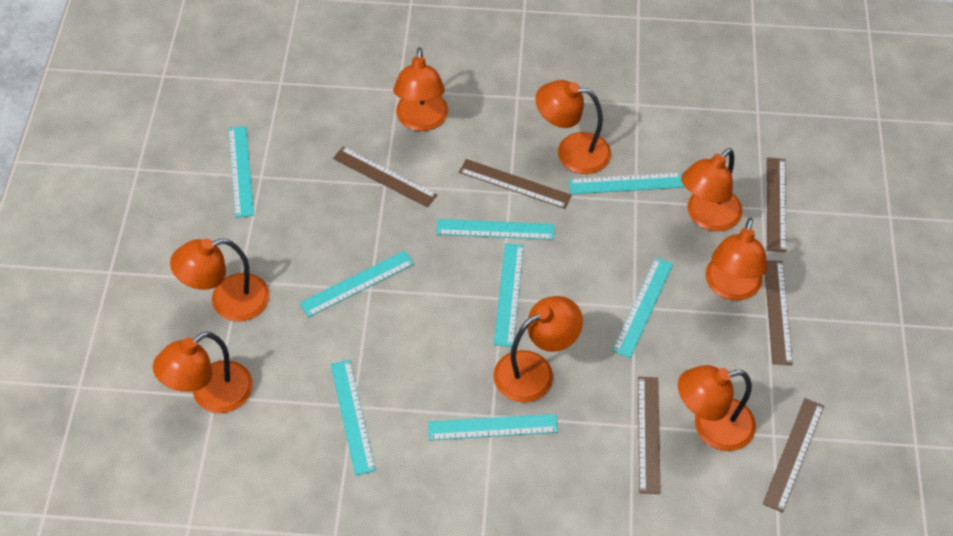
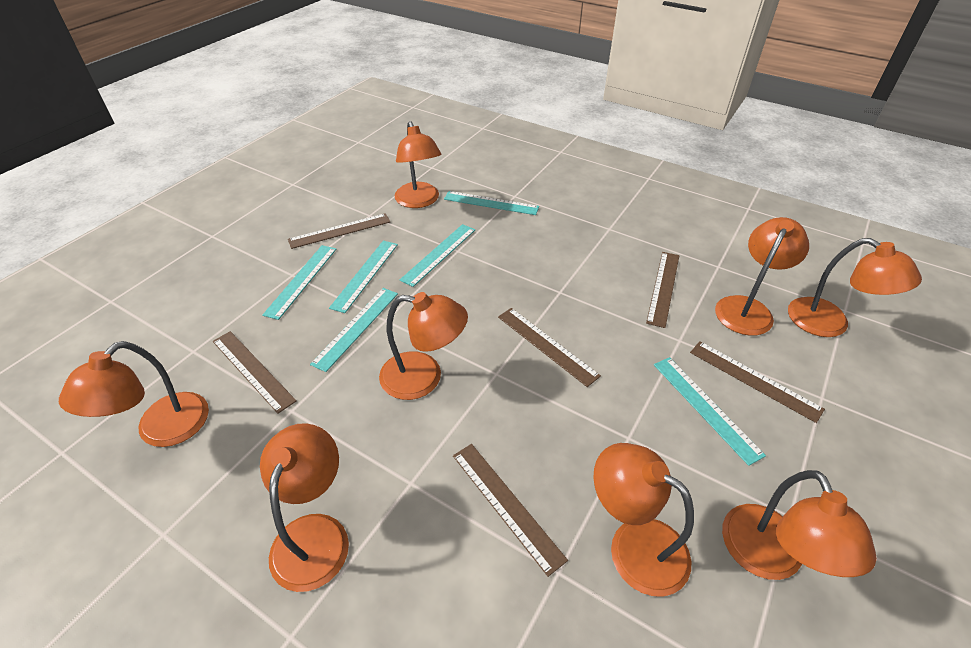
turquoise ruler: 8 -> 6

